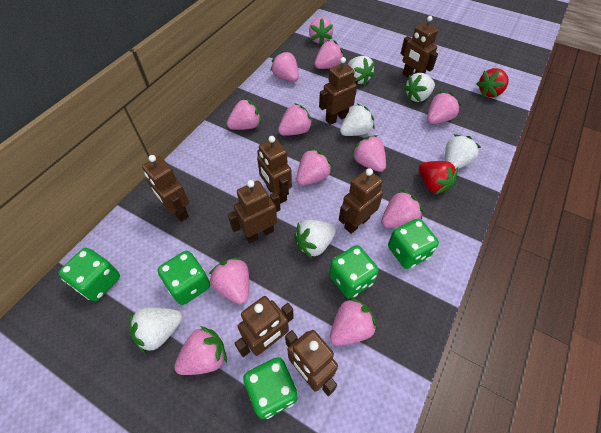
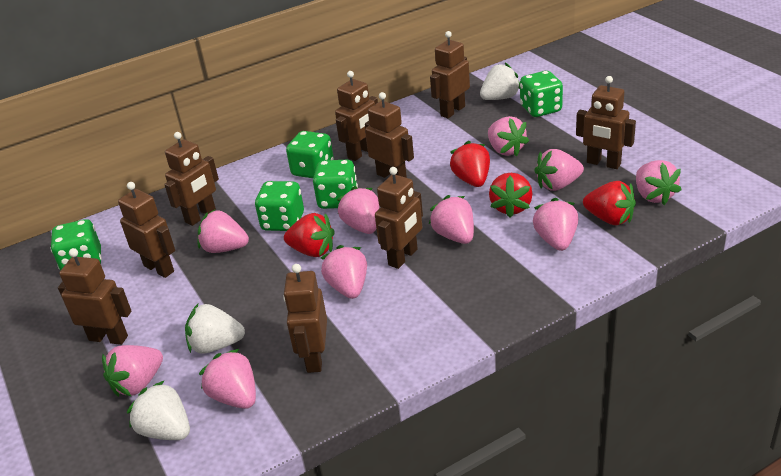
brown robot: 8 -> 9
pink strawberry: 12 -> 10
red strawberry: 2 -> 4
white strawberry: 6 -> 3

